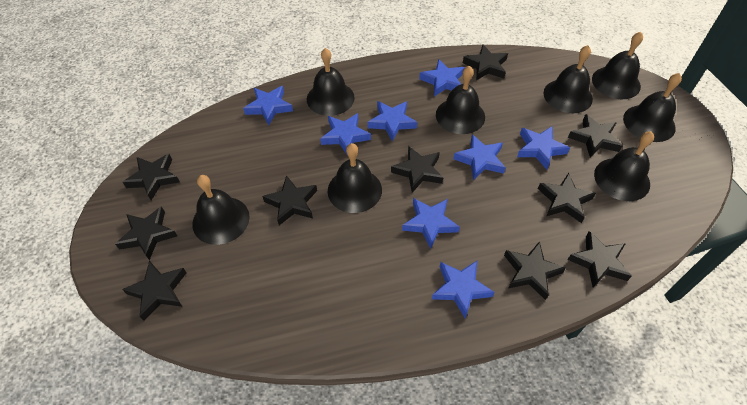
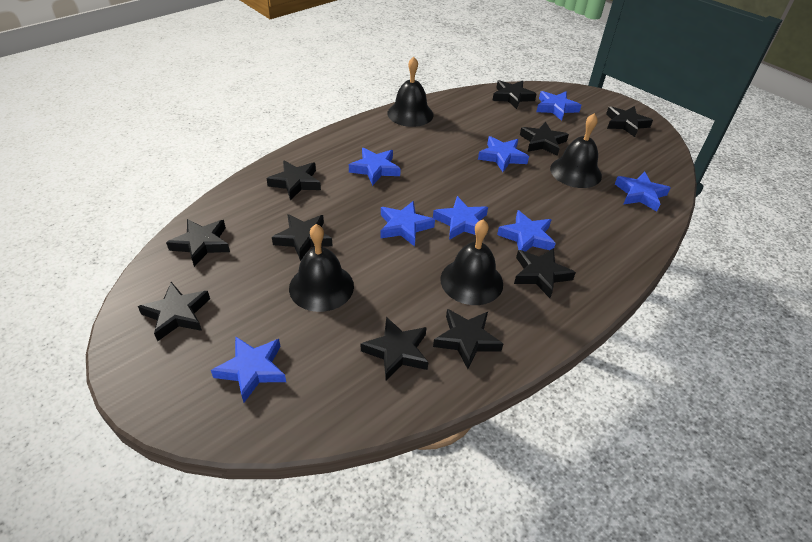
black bell: 8 -> 4

